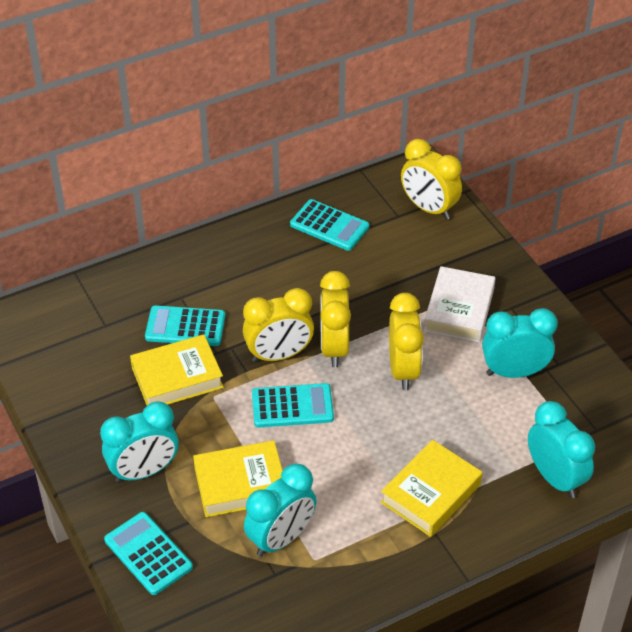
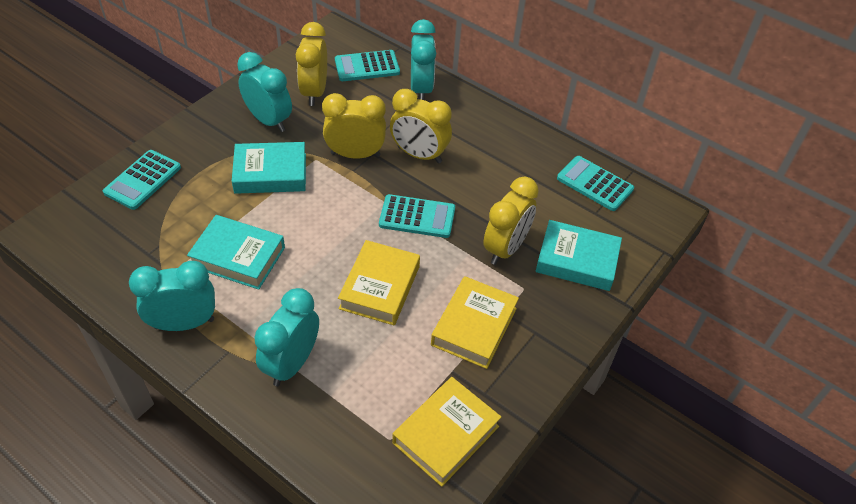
turquoise book: 0 -> 3
white book: 1 -> 0

